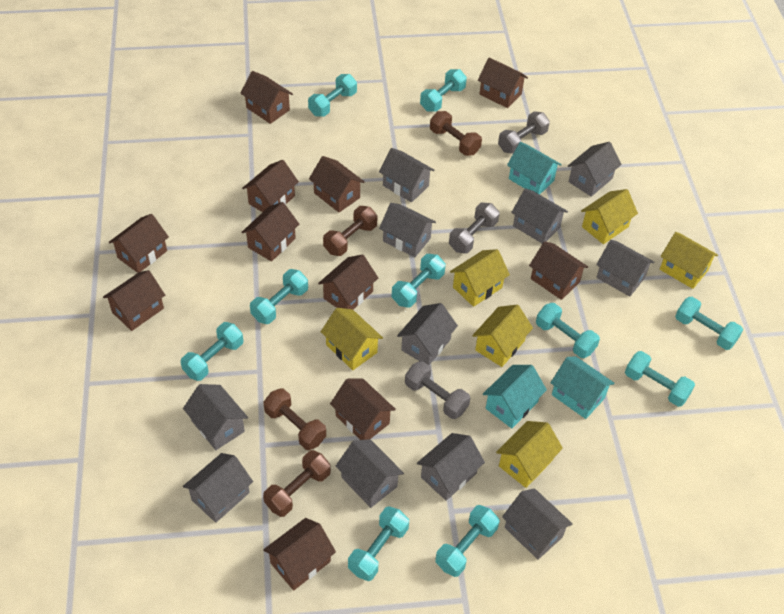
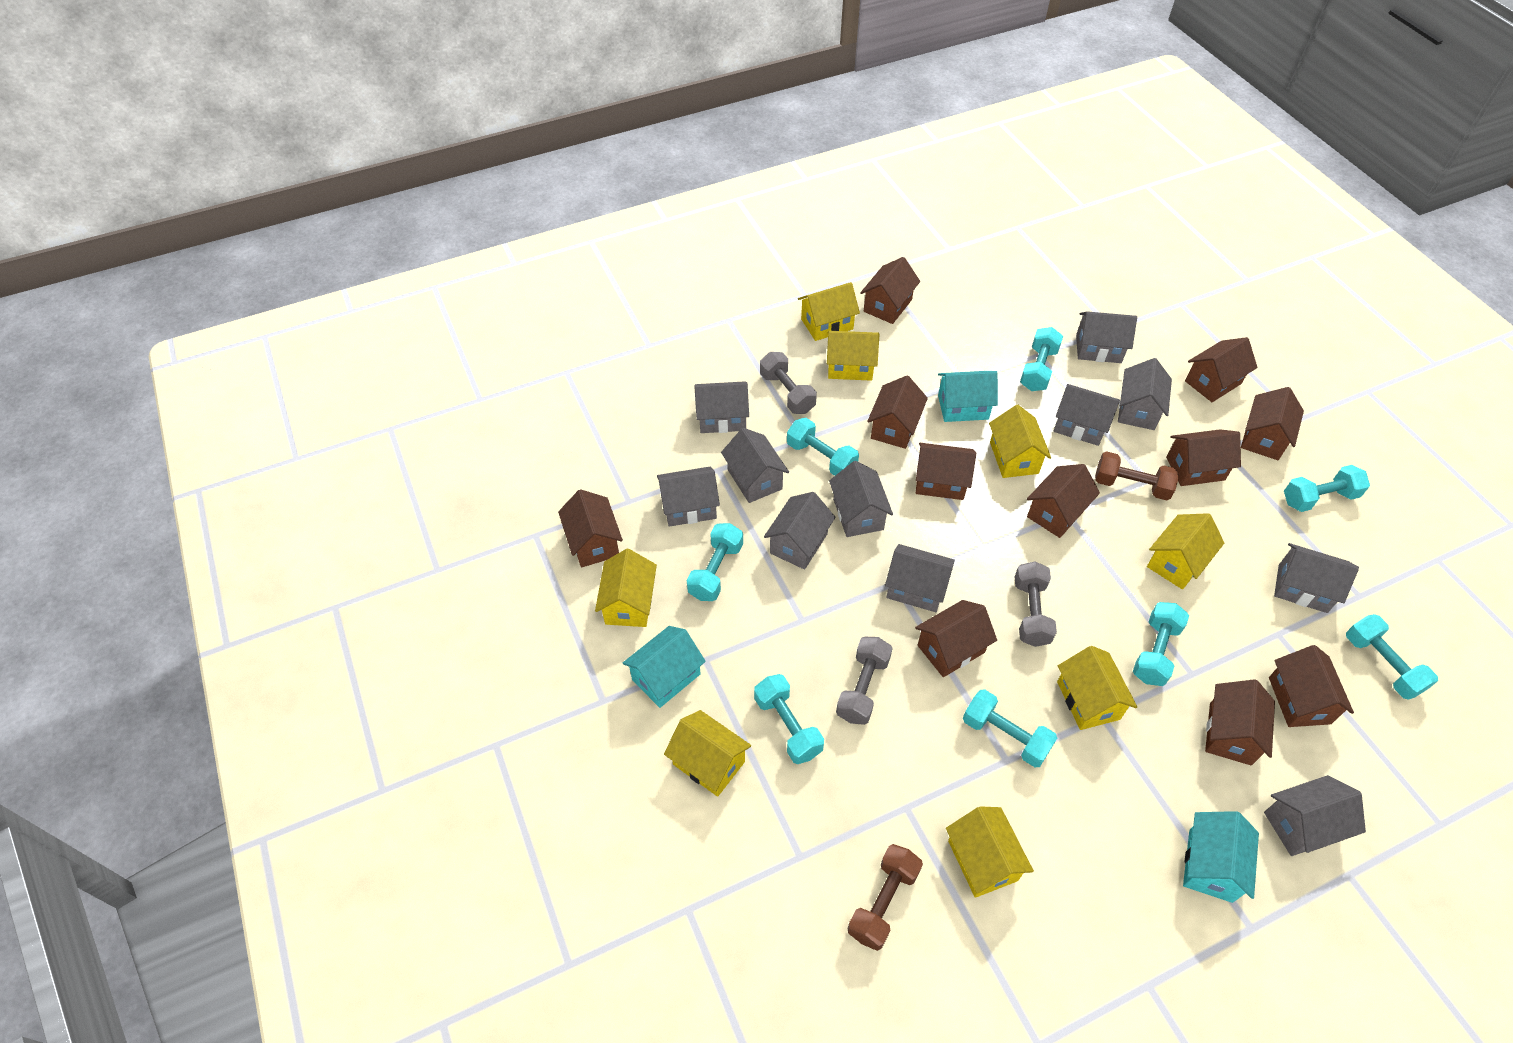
brown dumbbell: 4 -> 2
turquoise dumbbell: 10 -> 8
yellow house: 6 -> 8

